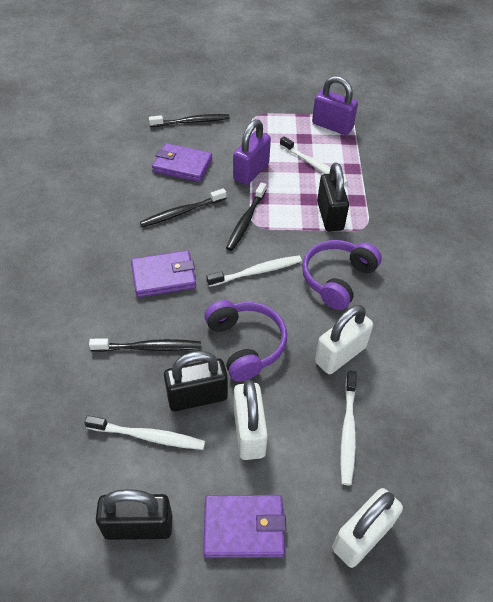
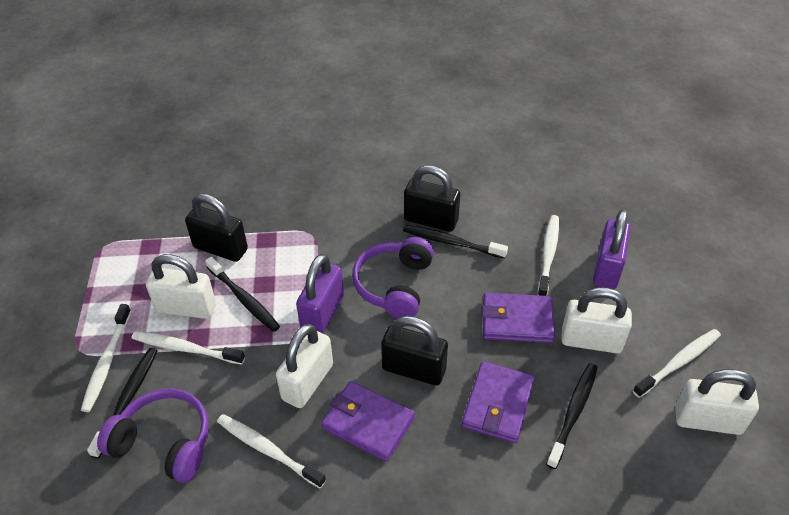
white padlock: 3 -> 4
white toothbrush: 4 -> 5

